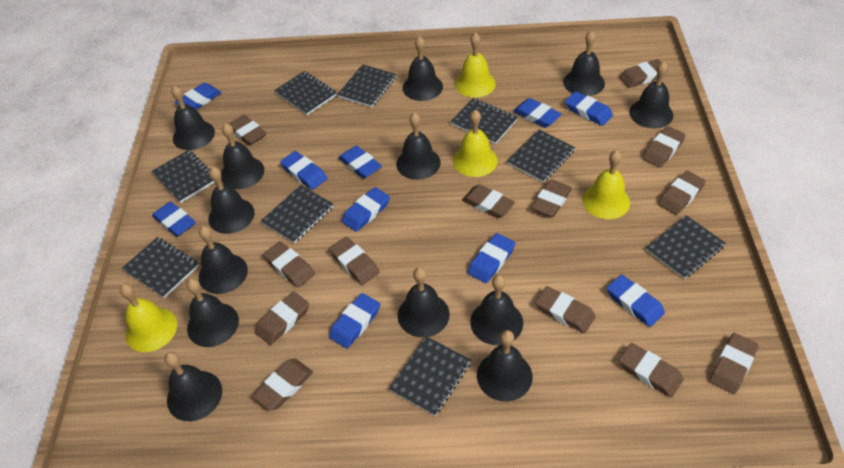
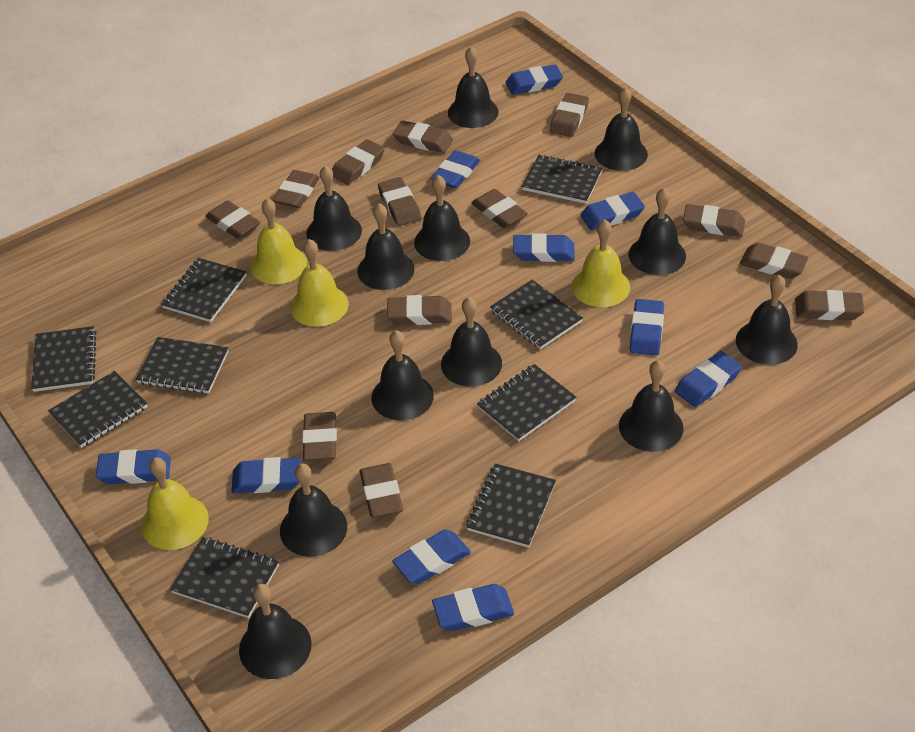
black bell: 13 -> 12

